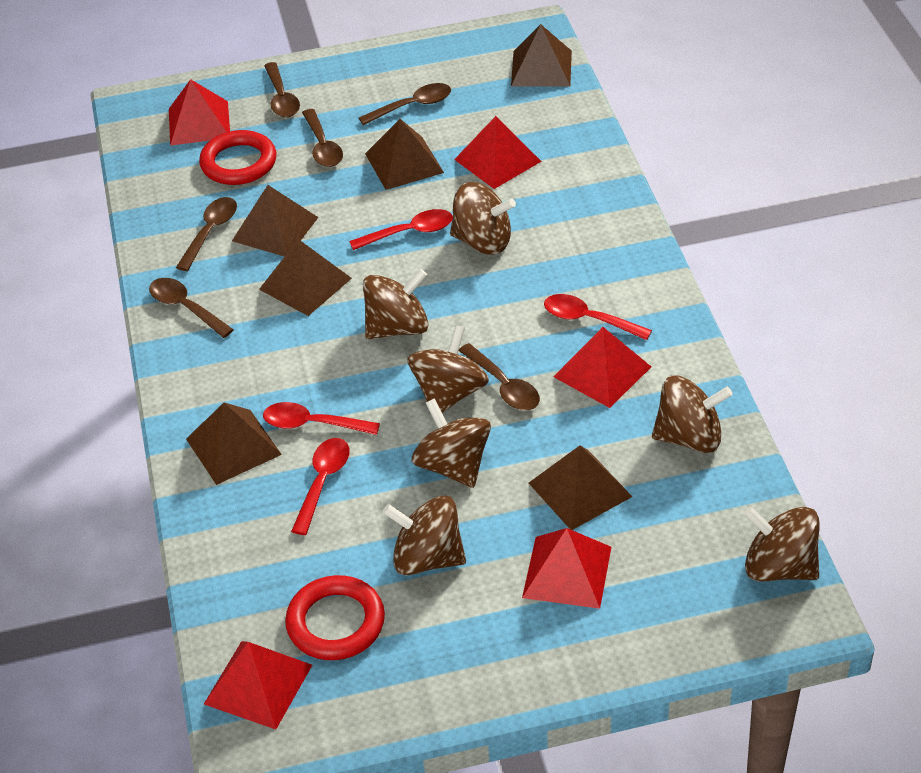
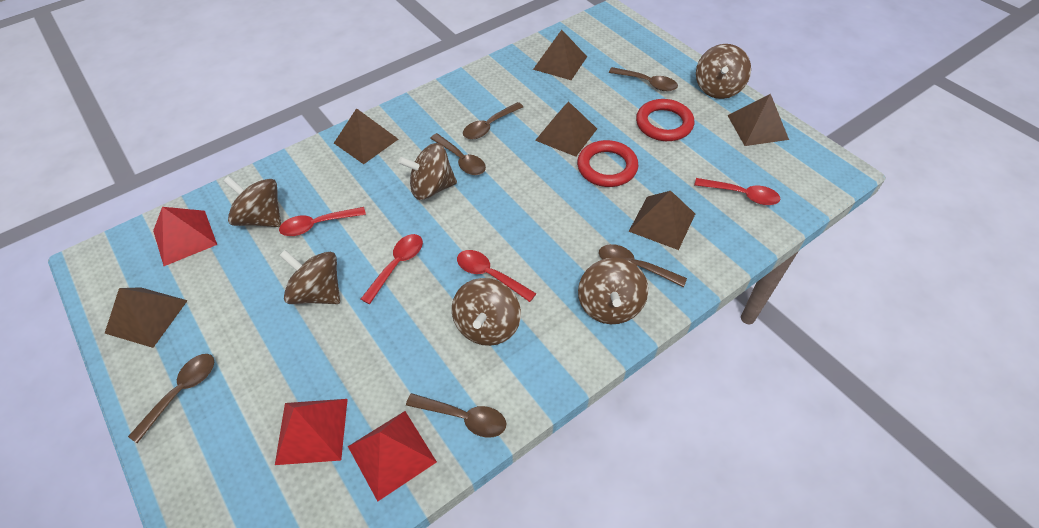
brown spinning top: 7 -> 6
red pyramid: 5 -> 3

